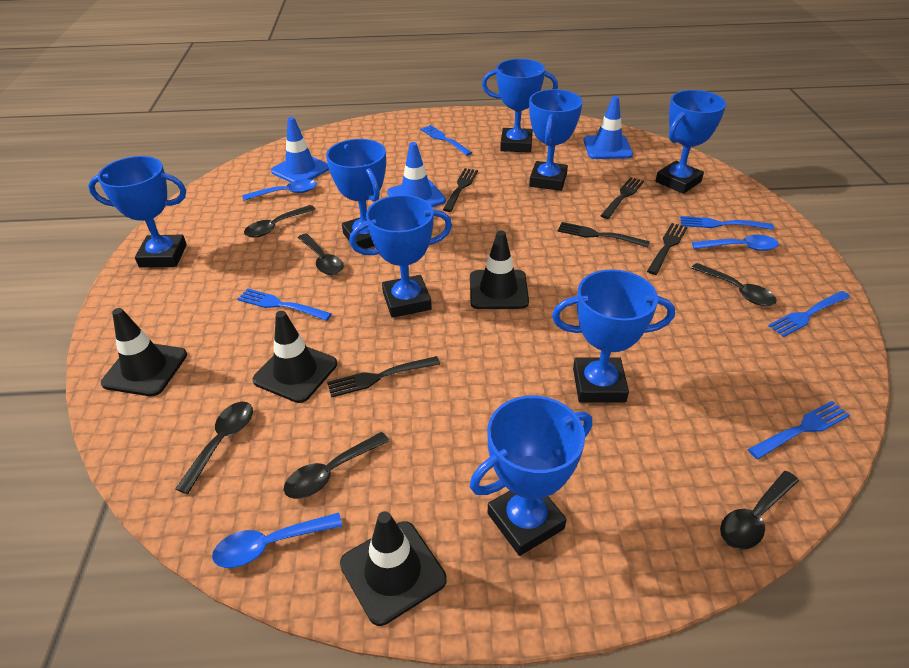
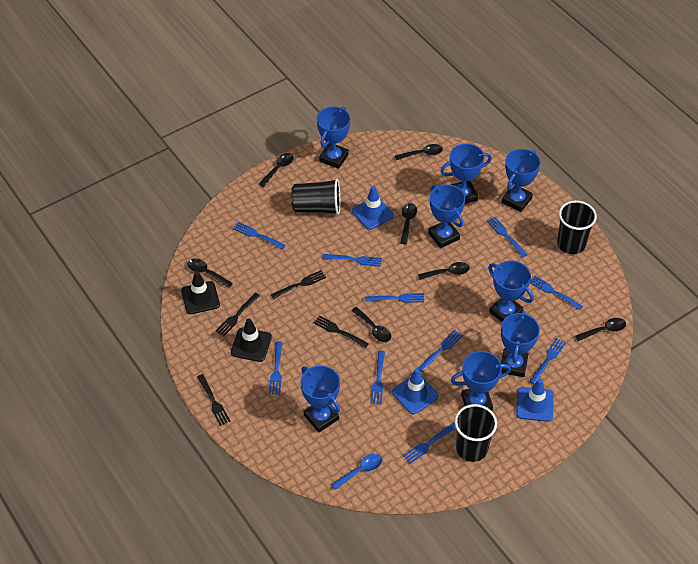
black cup: 0 -> 3
black fork: 5 -> 4
black spoon: 6 -> 7
black traffic cone: 4 -> 2
blue fork: 5 -> 10
blue spoon: 3 -> 1

